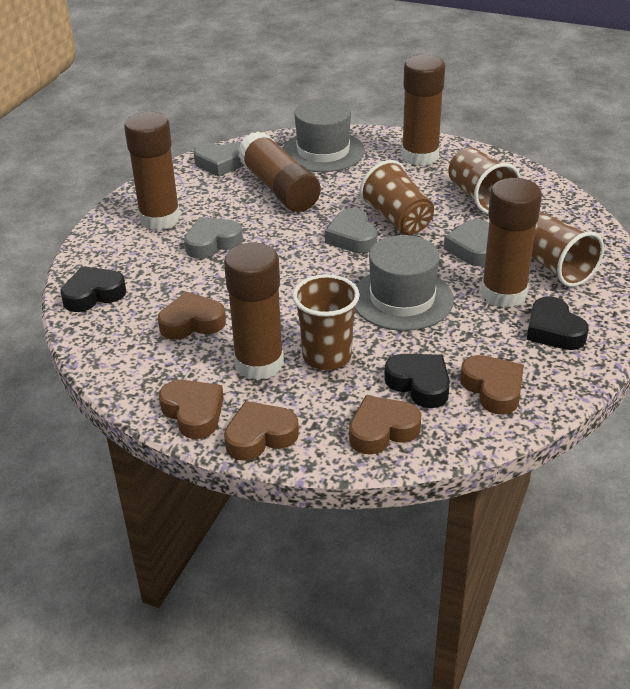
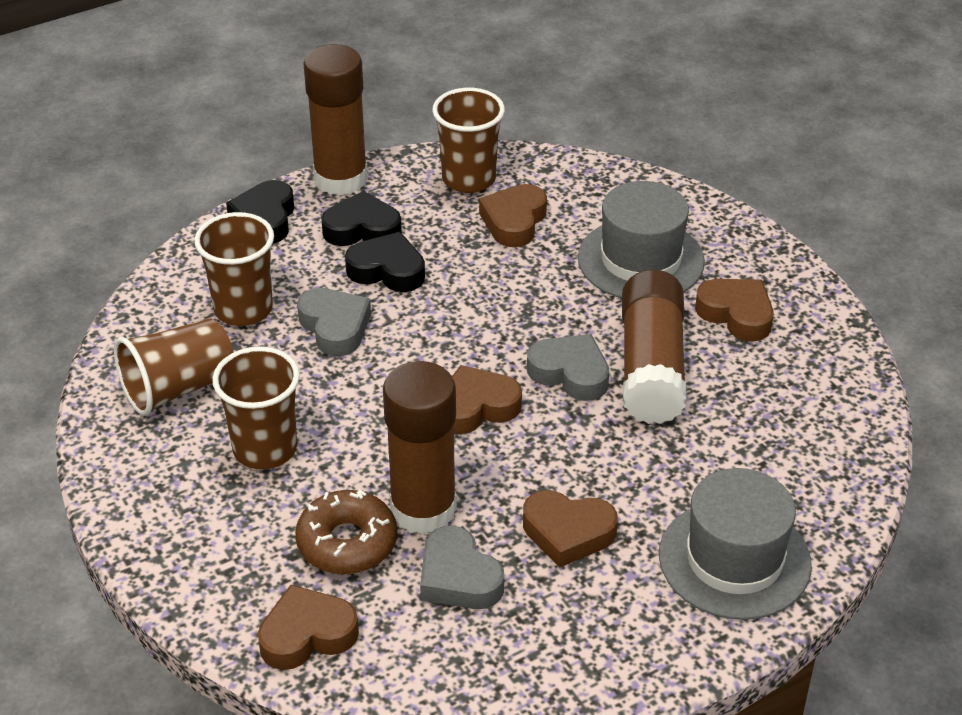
brown donut: 0 -> 1
brown glue stick: 5 -> 3
grey heart: 4 -> 3

